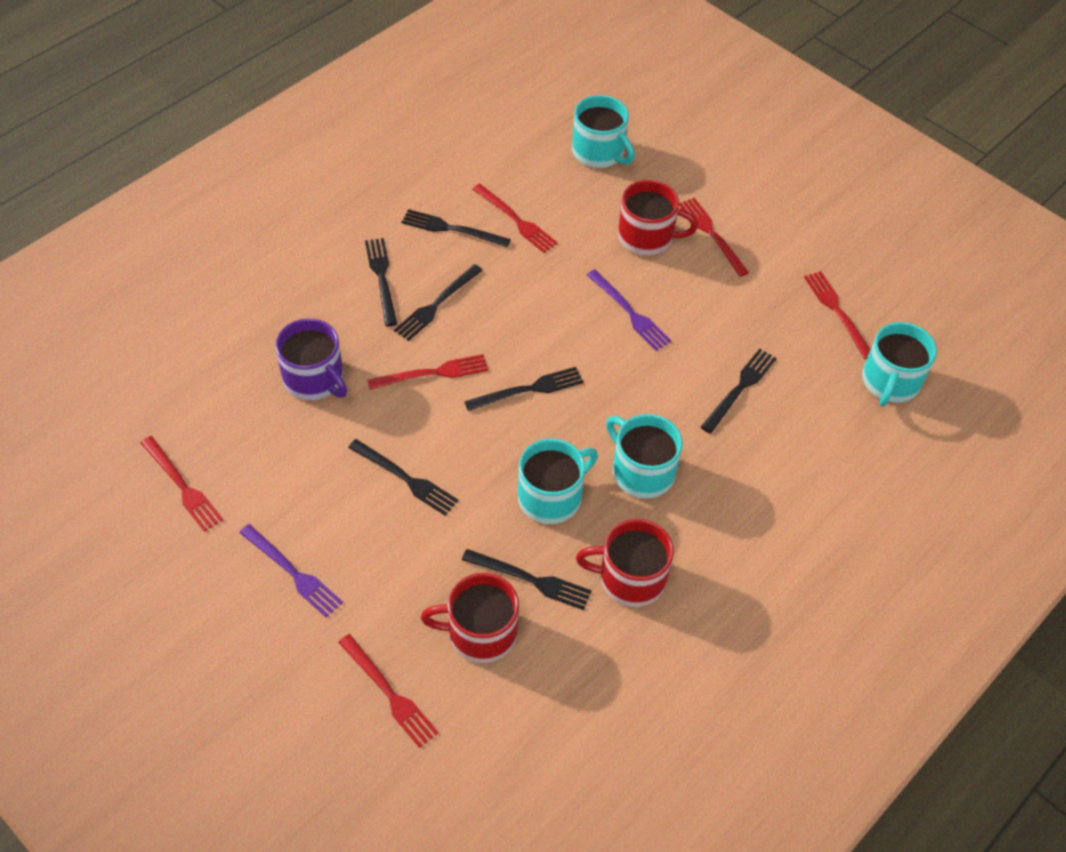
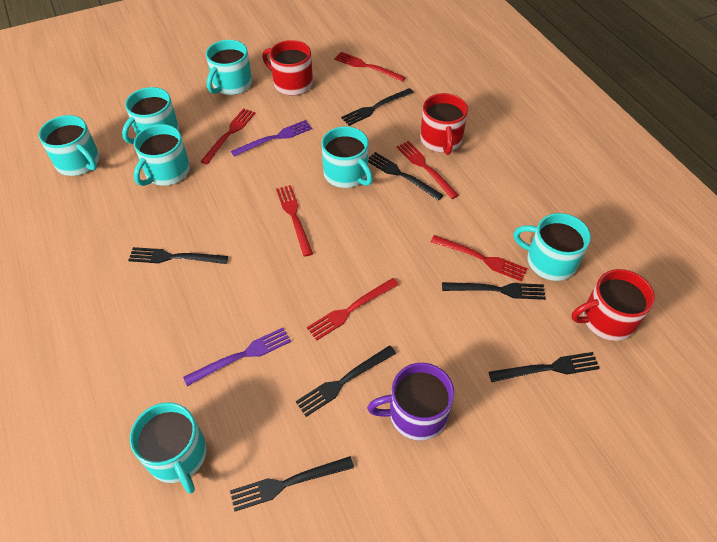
turquoise mug: 4 -> 7

